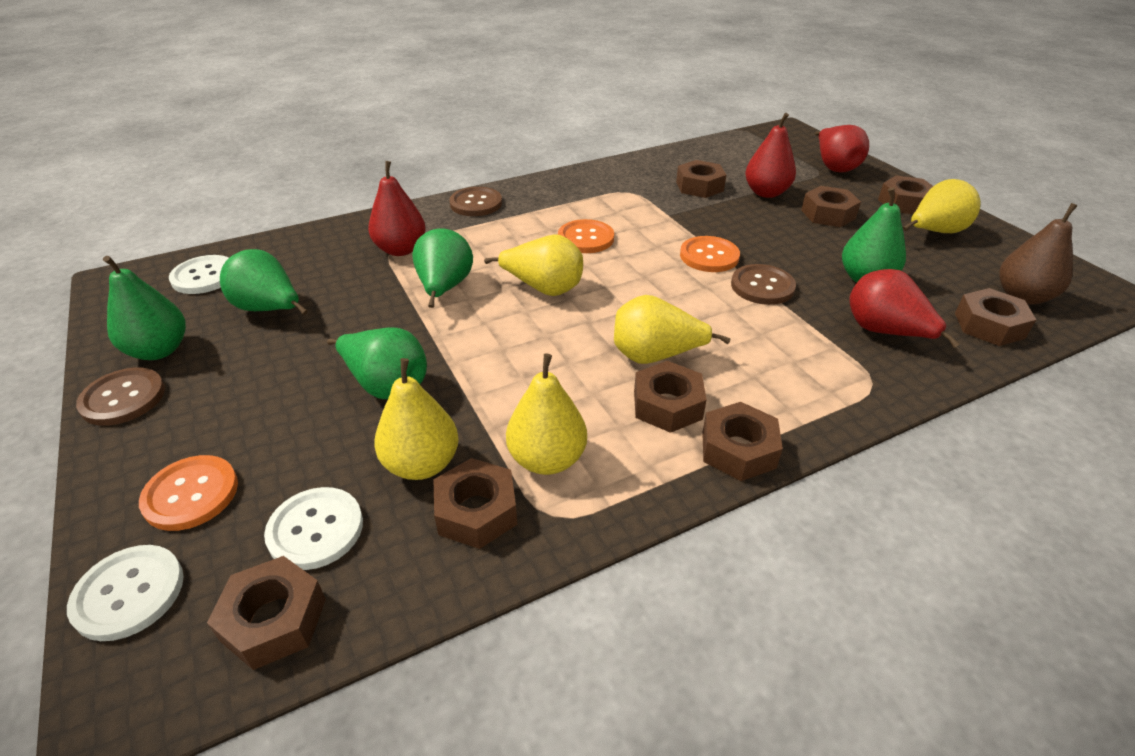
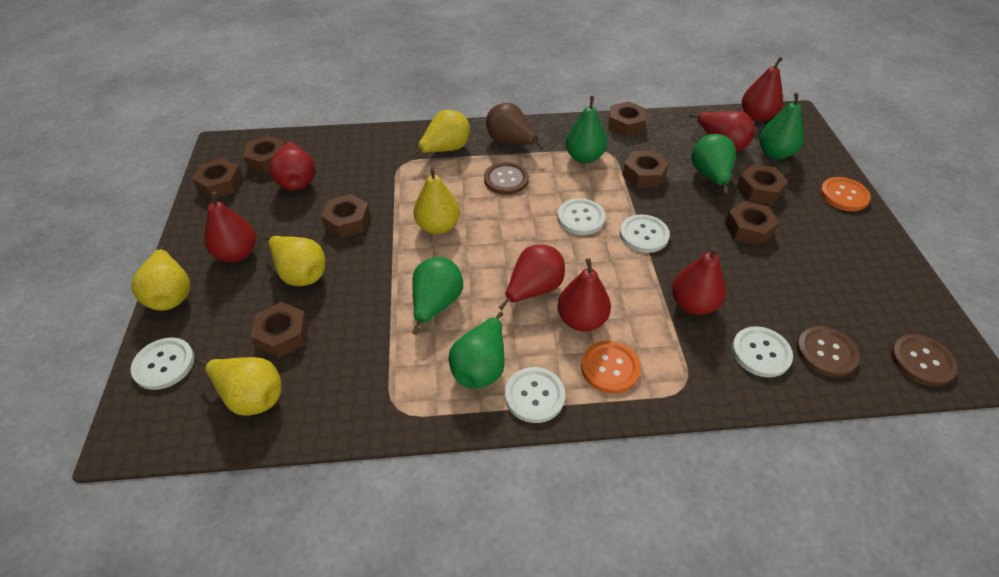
orange button: 3 -> 2
red pear: 4 -> 7
white button: 3 -> 5

